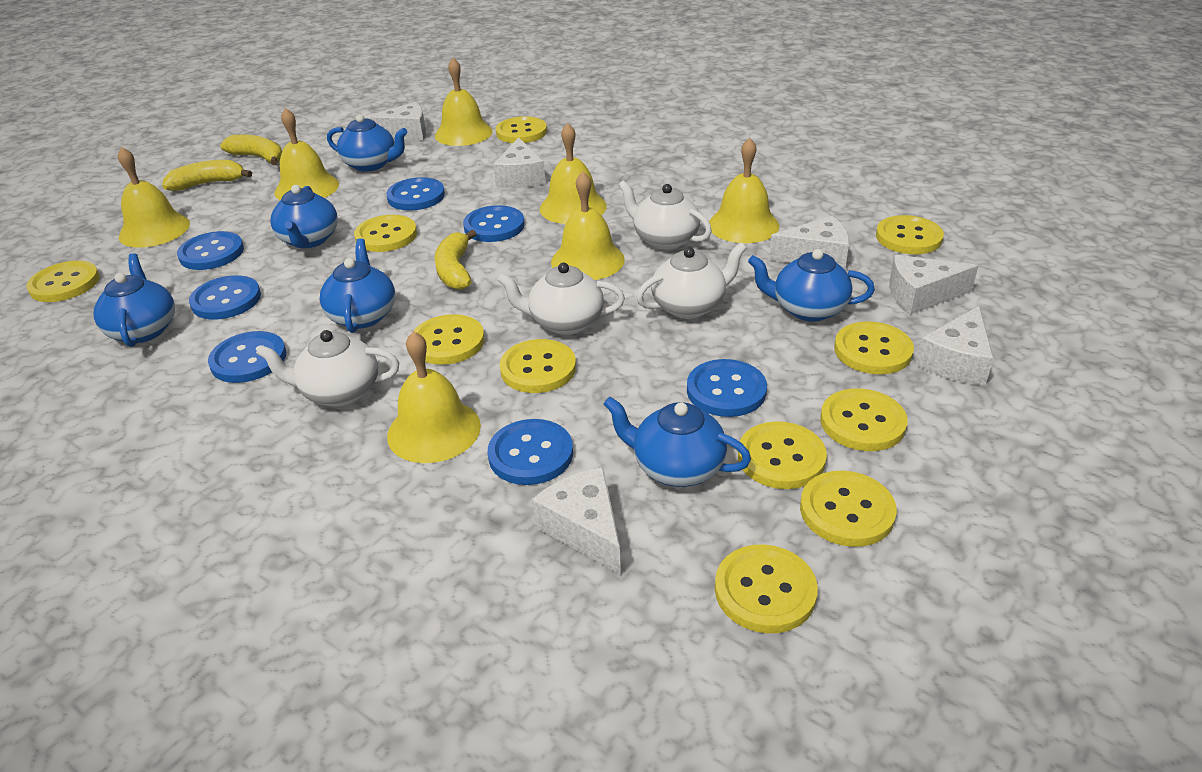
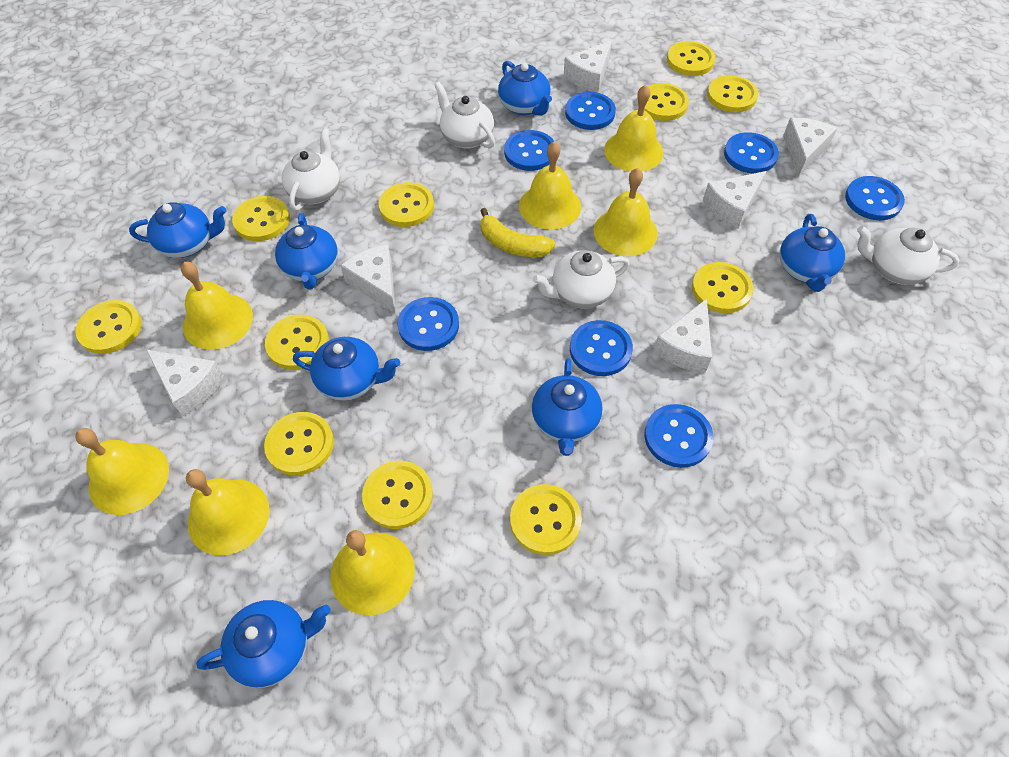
blue teapot: 6 -> 7
yellow banana: 3 -> 1

